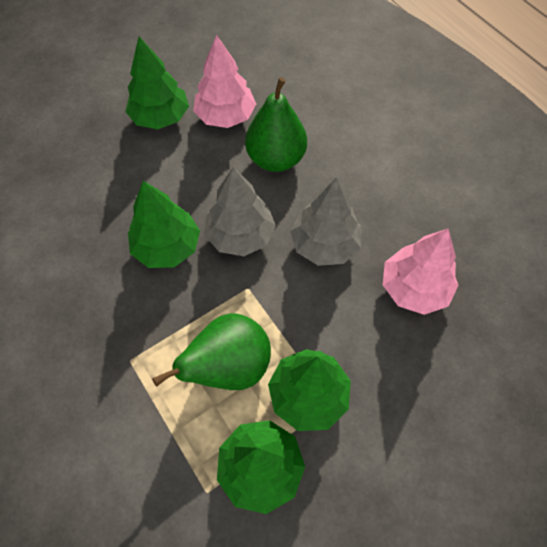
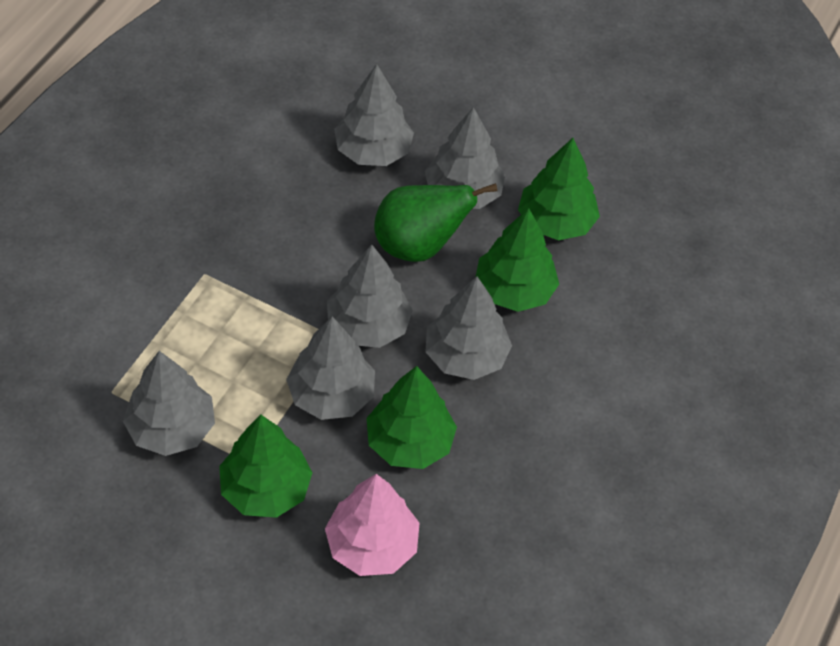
green pear: 2 -> 1
grey tree: 2 -> 6
pink tree: 2 -> 1

